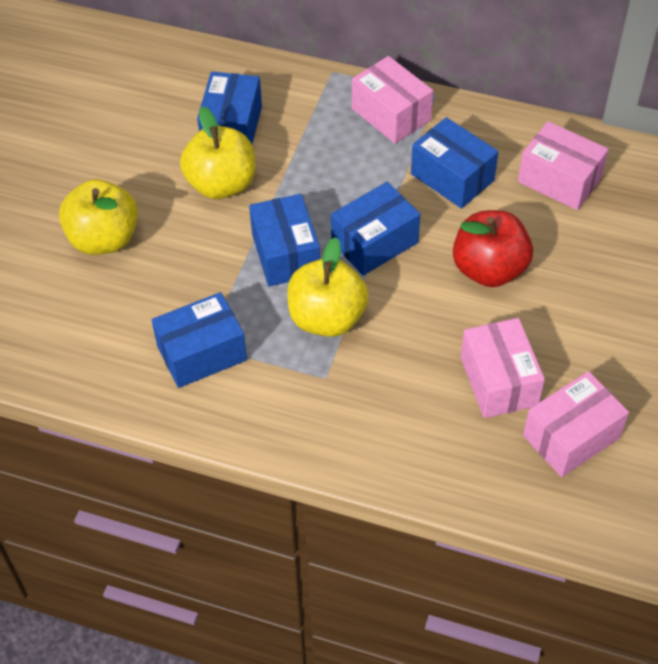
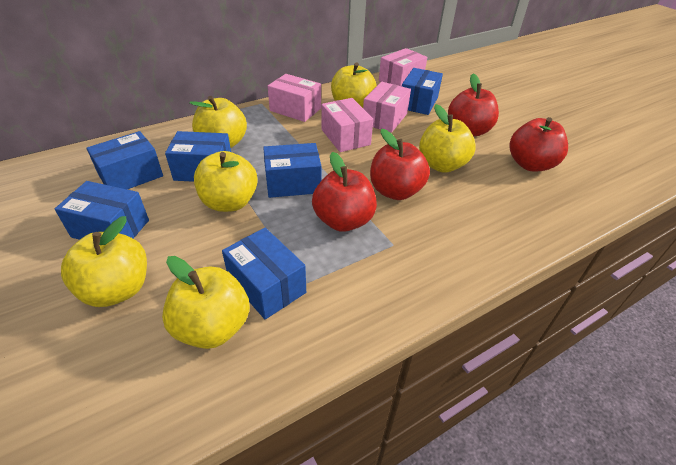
blue box: 5 -> 6
red apple: 1 -> 4
yellow apple: 3 -> 6

